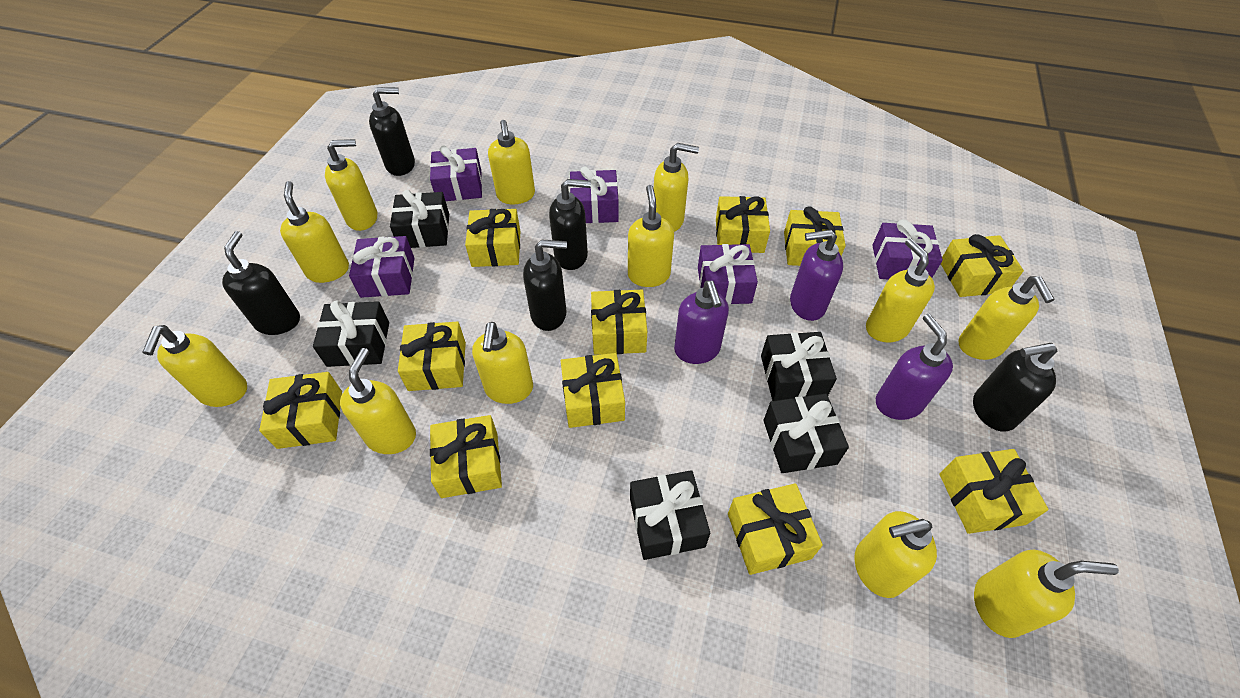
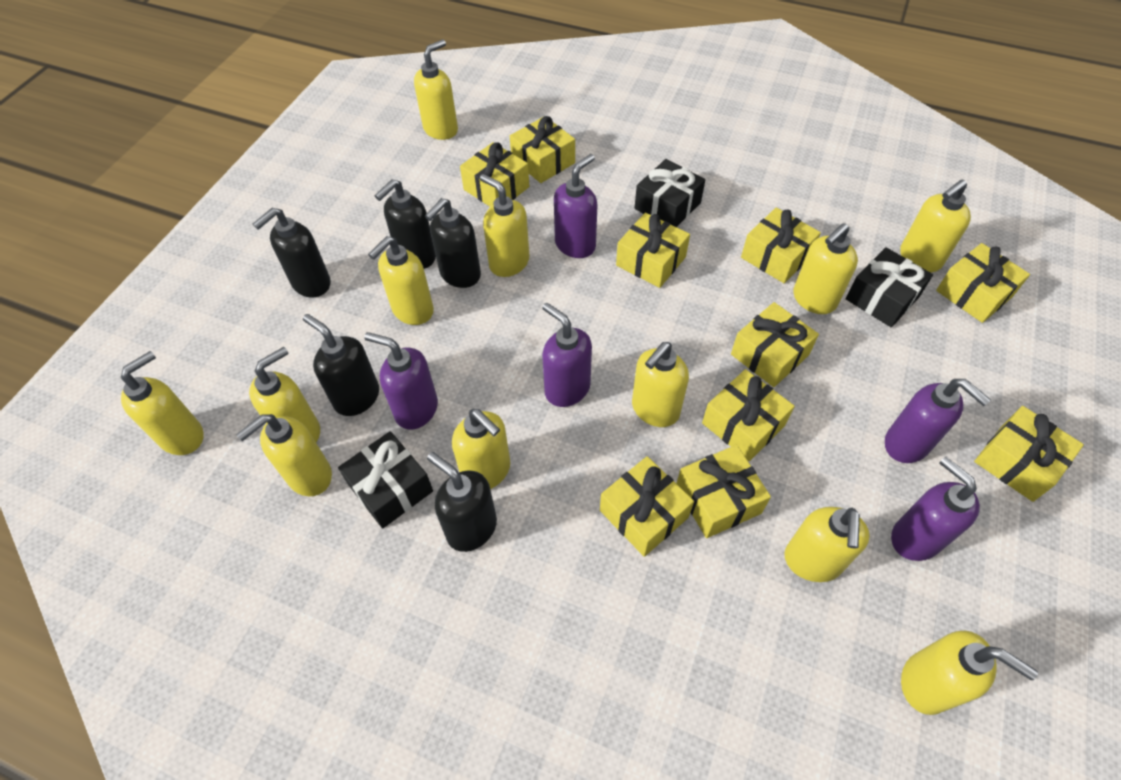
black gift: 5 -> 3
purple gift: 5 -> 0
purple soap dispenser: 3 -> 5
yellow gift: 11 -> 10

